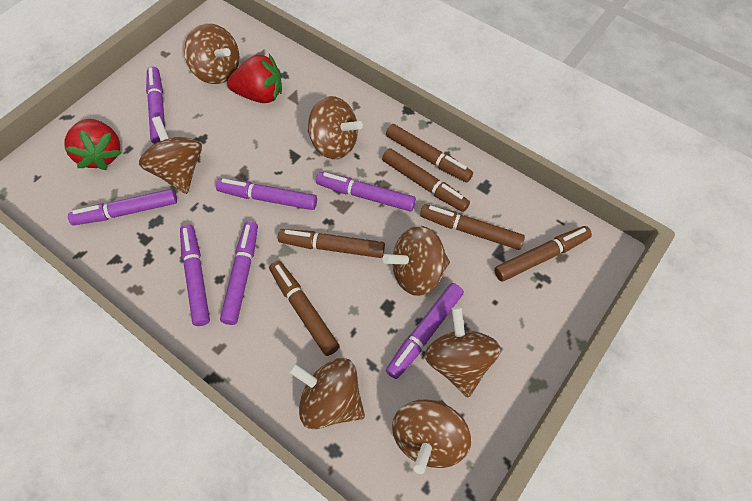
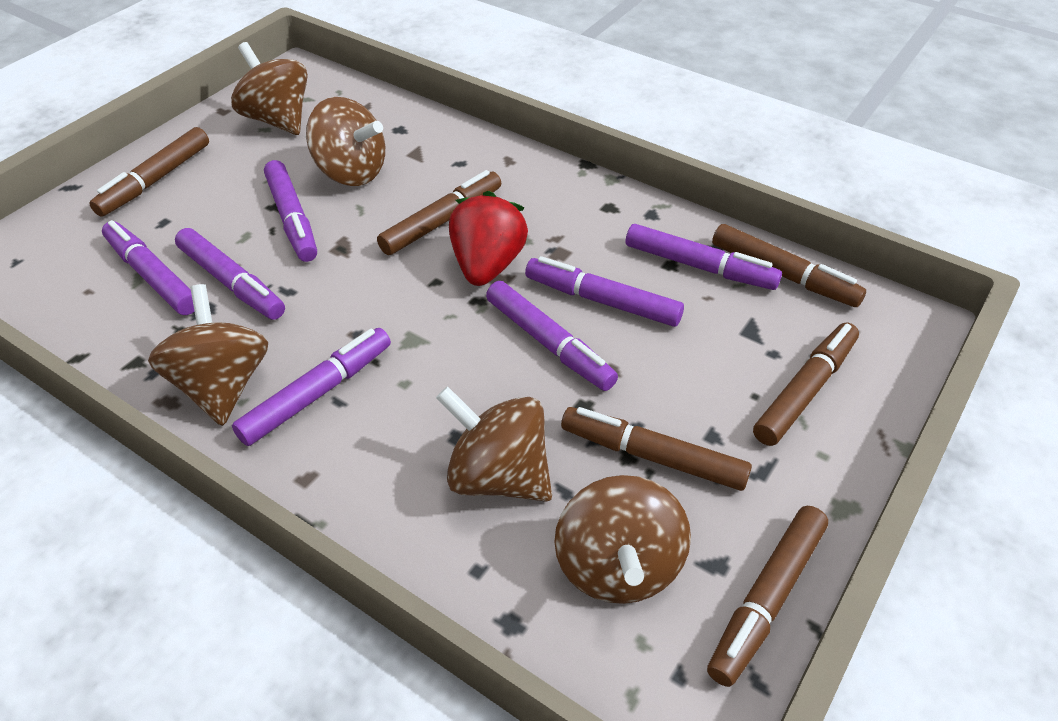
brown spinning top: 7 -> 5
red strawberry: 2 -> 1

